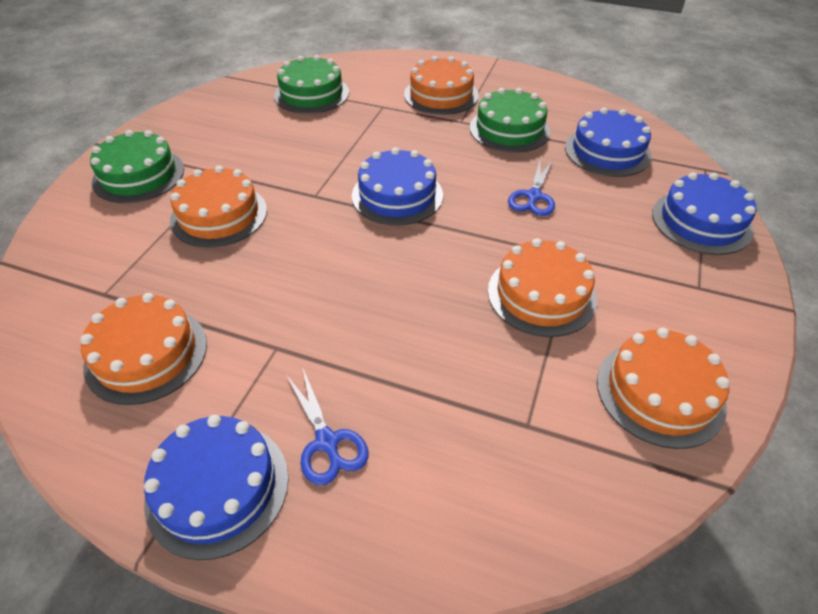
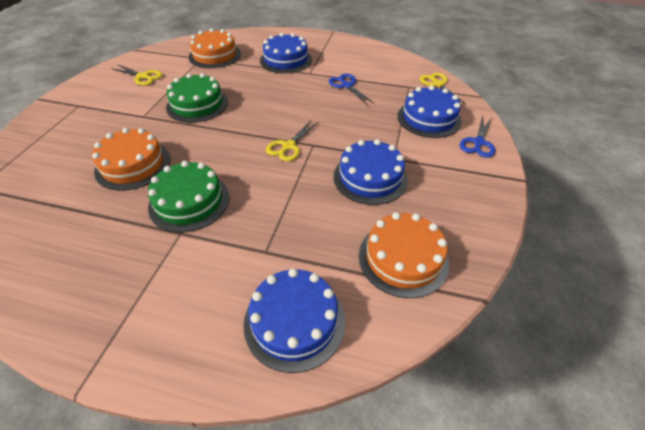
green cake: 3 -> 2
orange cake: 5 -> 3
yellow scissors: 0 -> 3

